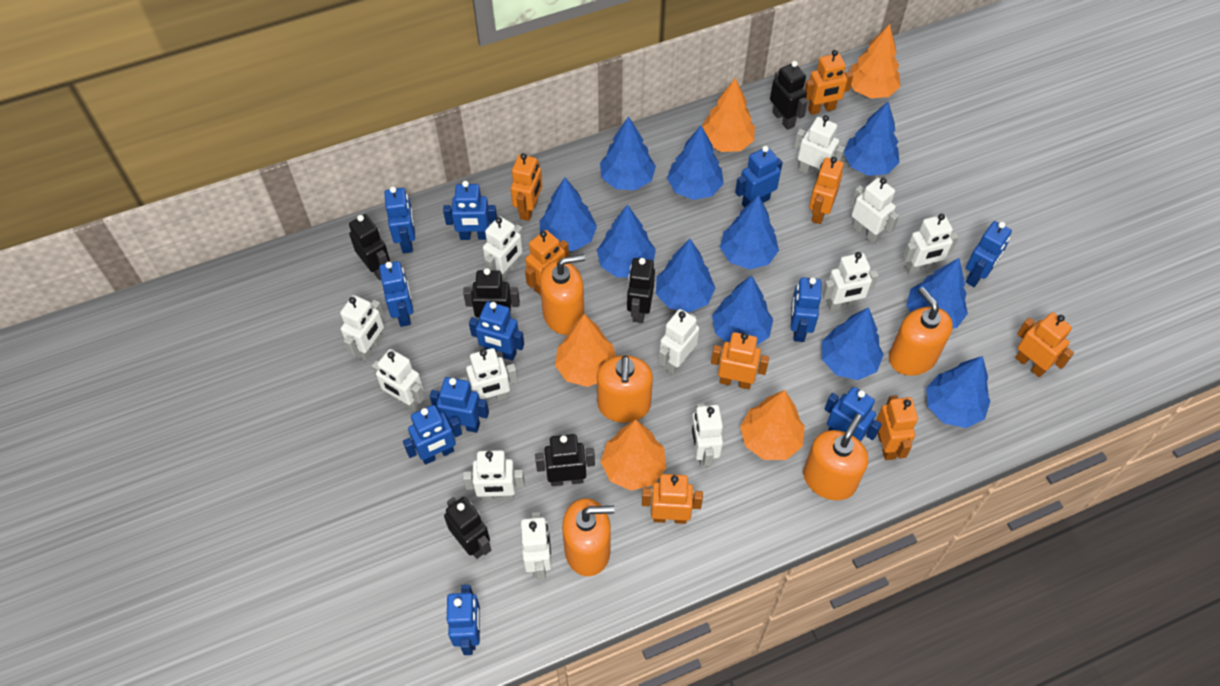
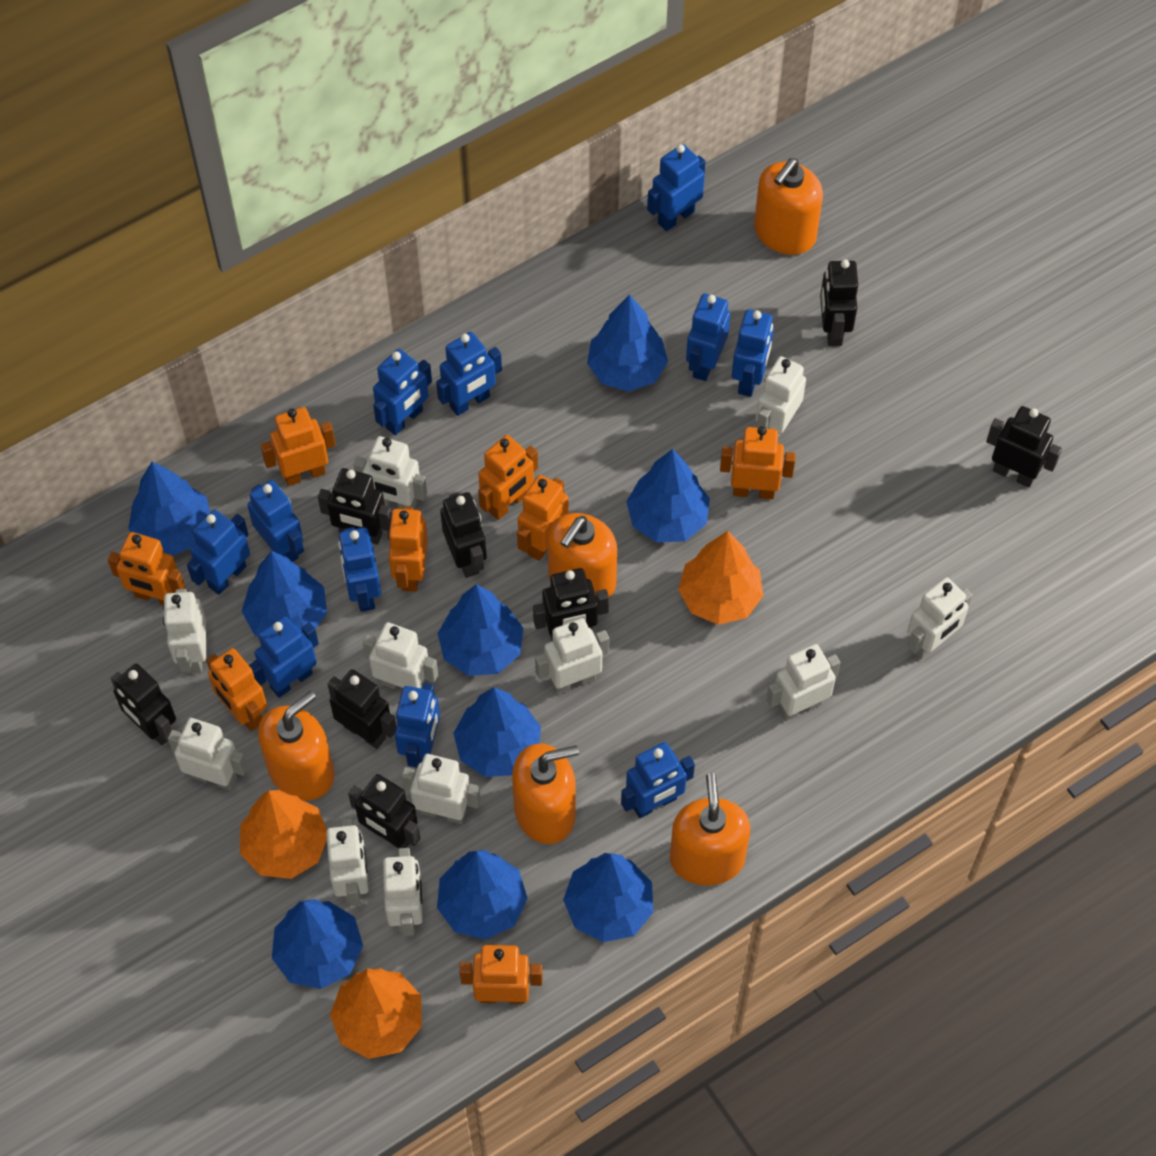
black robot: 6 -> 8
blue tree: 11 -> 9
orange tree: 5 -> 3
white robot: 12 -> 11

